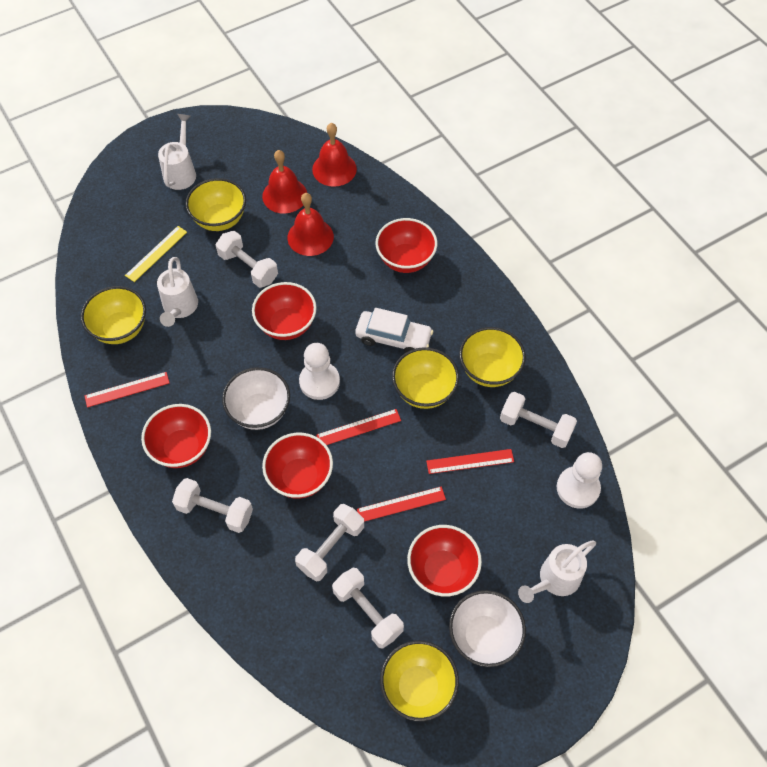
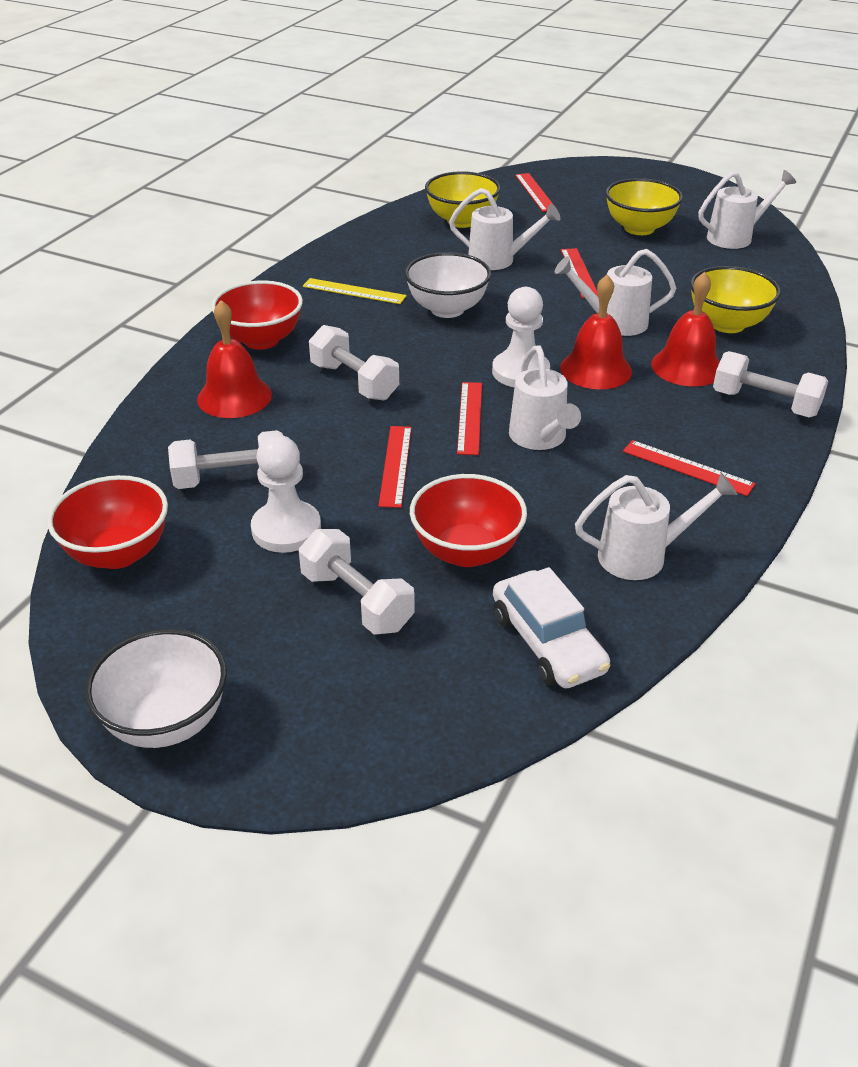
red bowl: 5 -> 3
red ruler: 4 -> 5
white dumbbell: 5 -> 4
white watering can: 3 -> 5
yellow bowl: 5 -> 3

